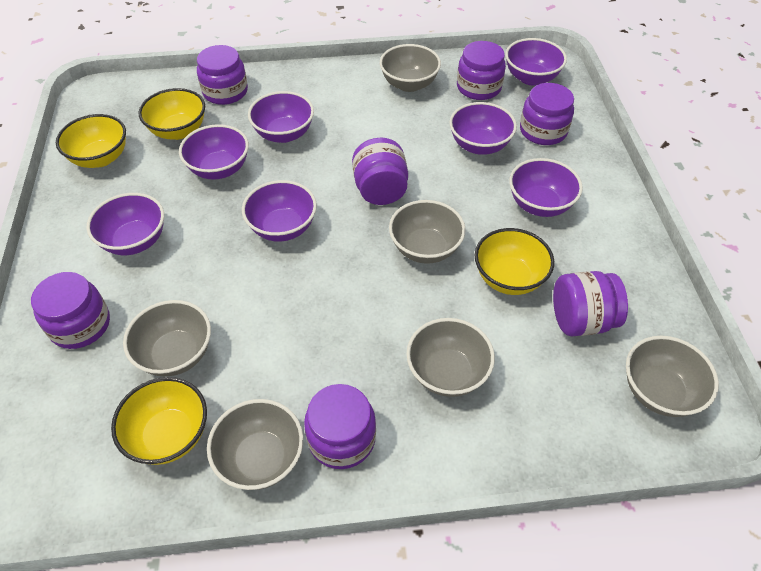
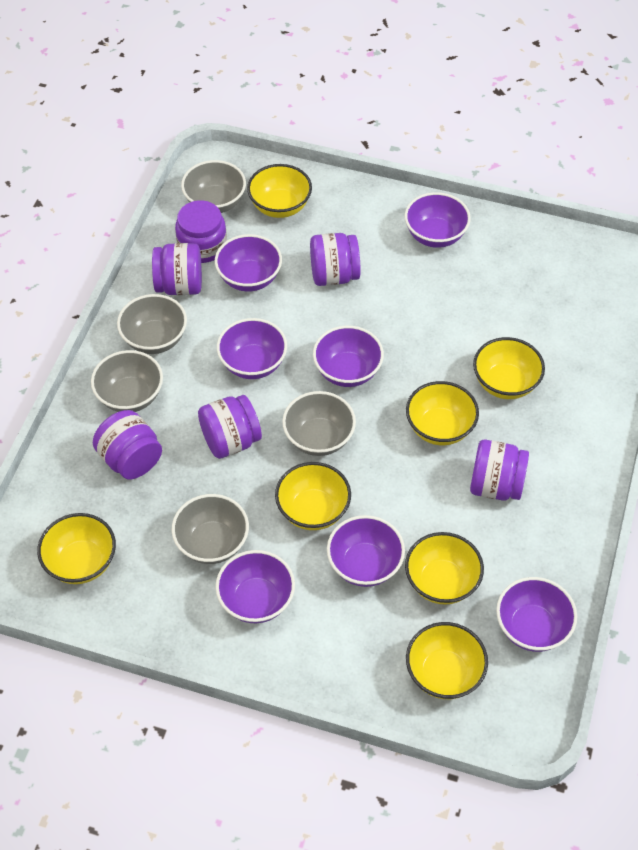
grey bowl: 6 -> 5
purple jar: 7 -> 6
yellow bowl: 4 -> 7

